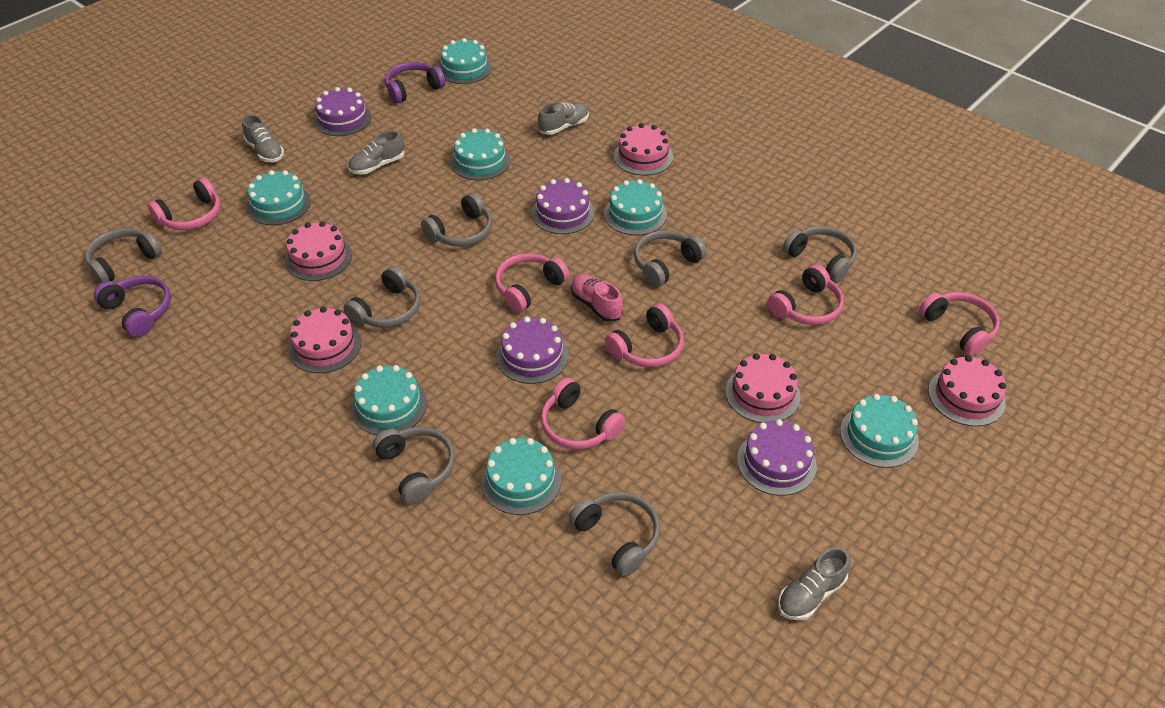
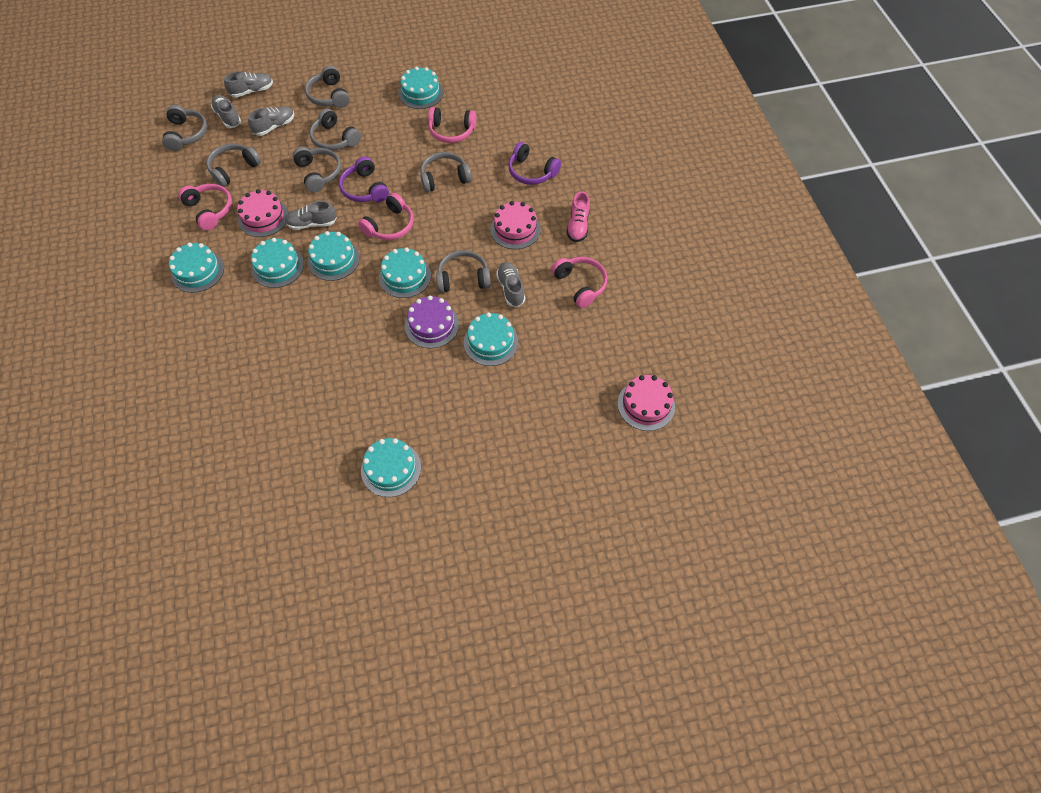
grey shoe: 4 -> 5
pink cake: 5 -> 3
pink headphones: 6 -> 4
purple cake: 4 -> 1

